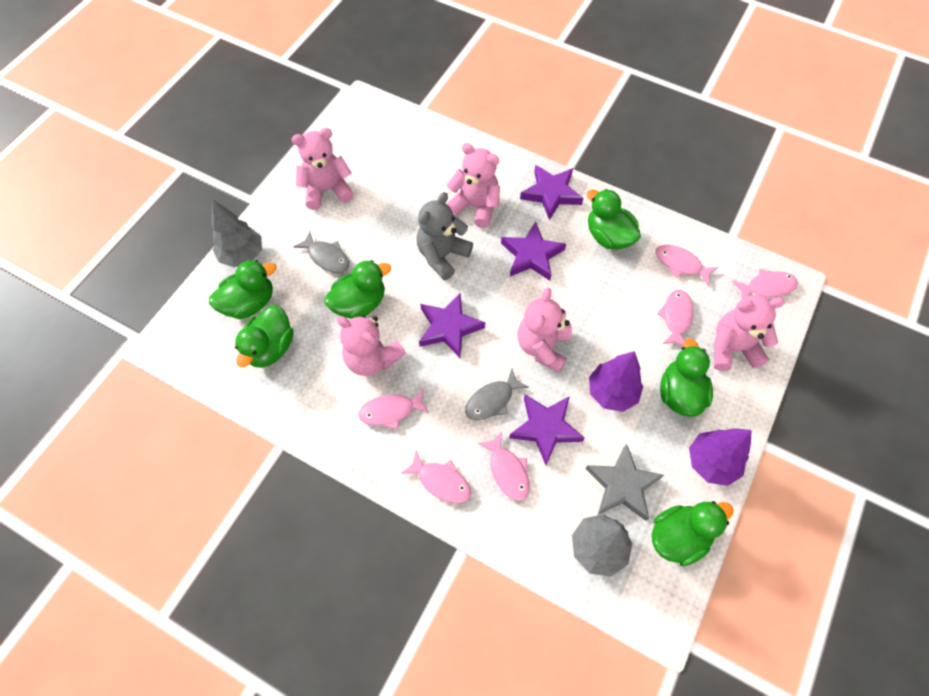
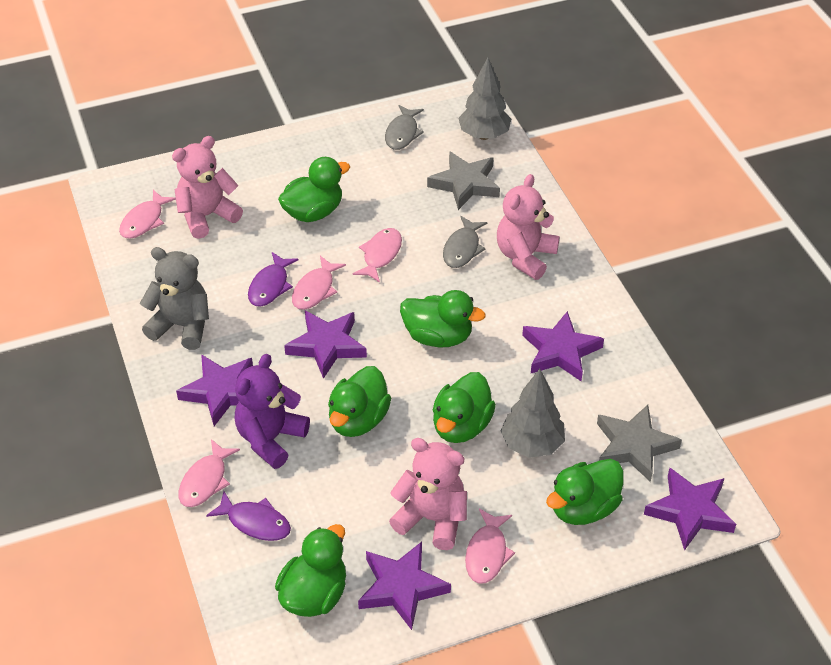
grey star: 1 -> 2
pink fish: 6 -> 5
pink teddy bear: 5 -> 3
purple fish: 0 -> 2
purple star: 4 -> 5
purple teddy bear: 0 -> 1
purple tree: 2 -> 0

